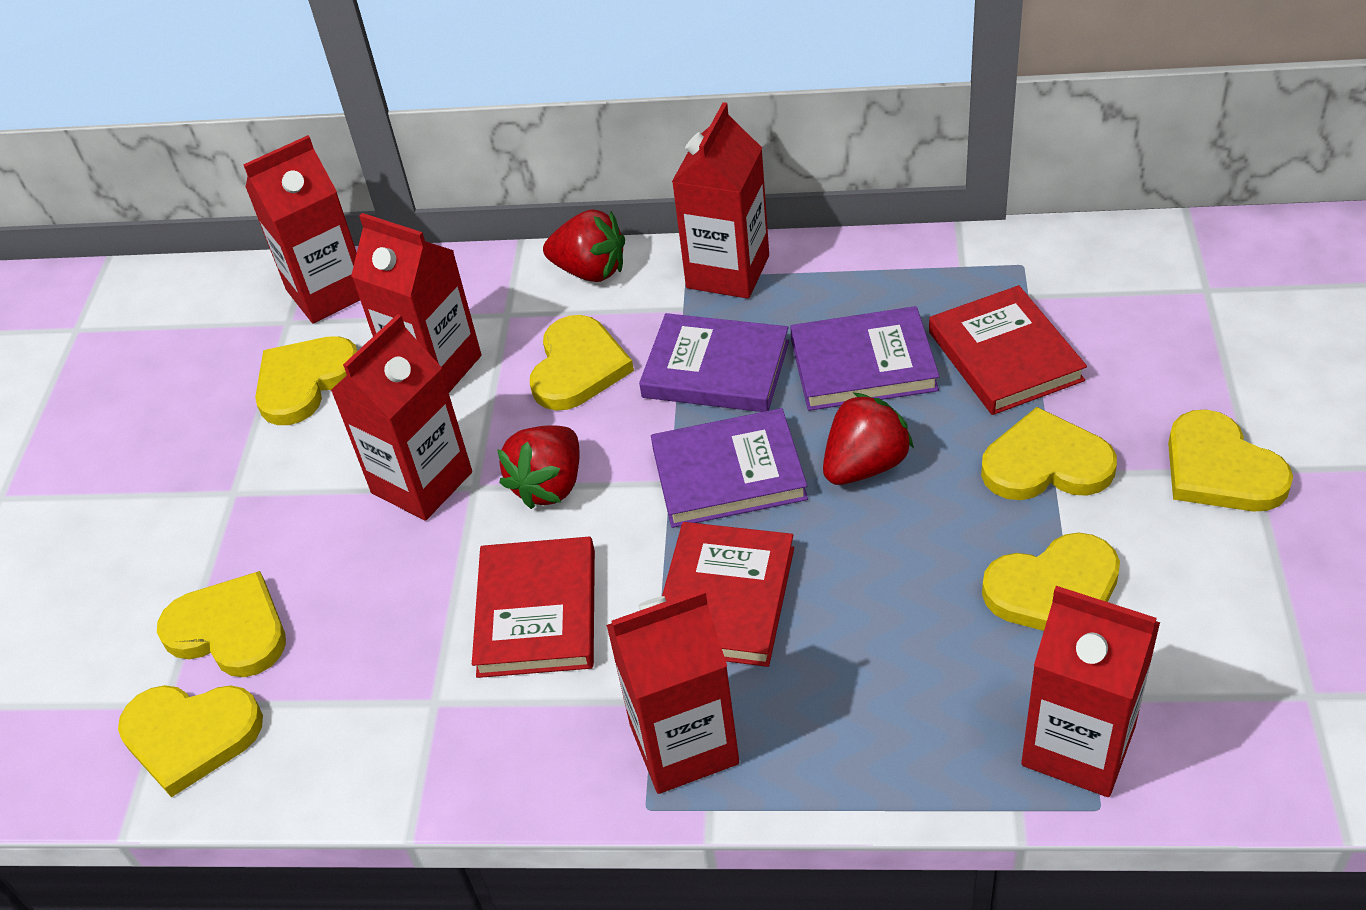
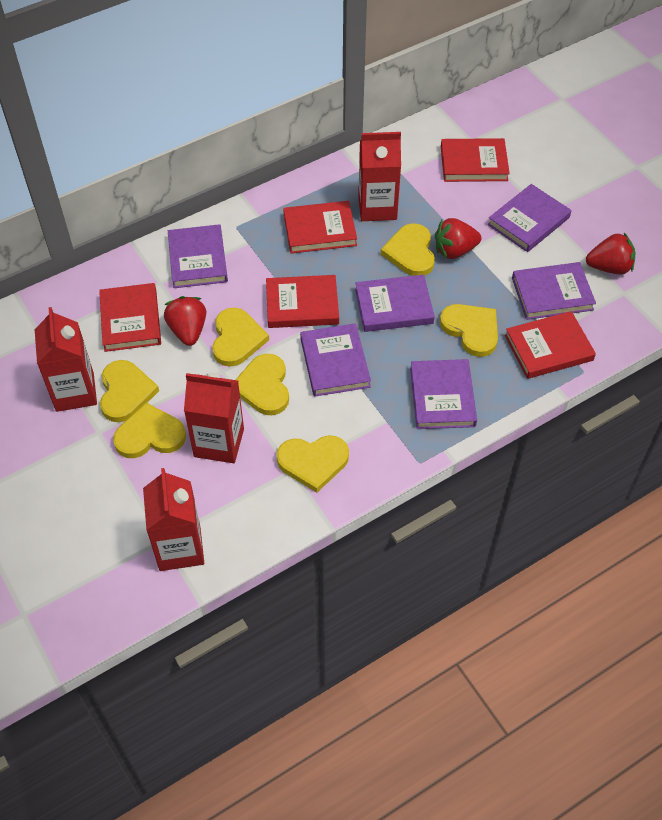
purple book: 3 -> 6
red book: 3 -> 5
red carton: 6 -> 4

